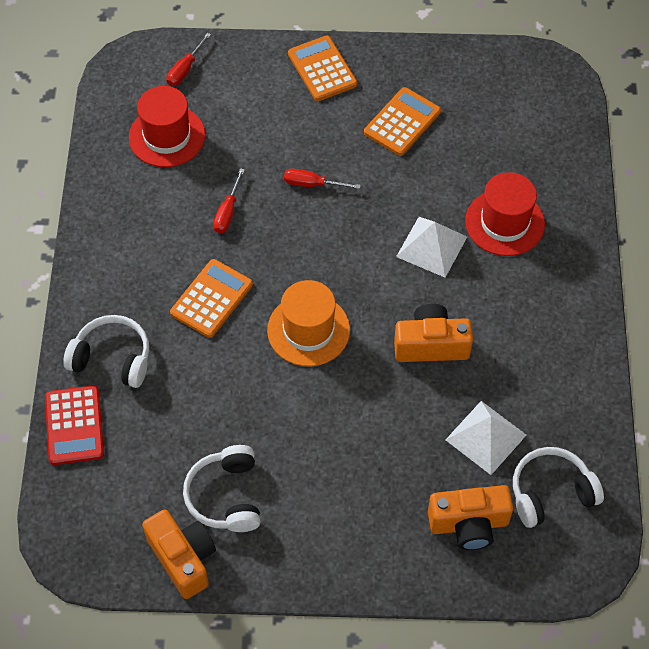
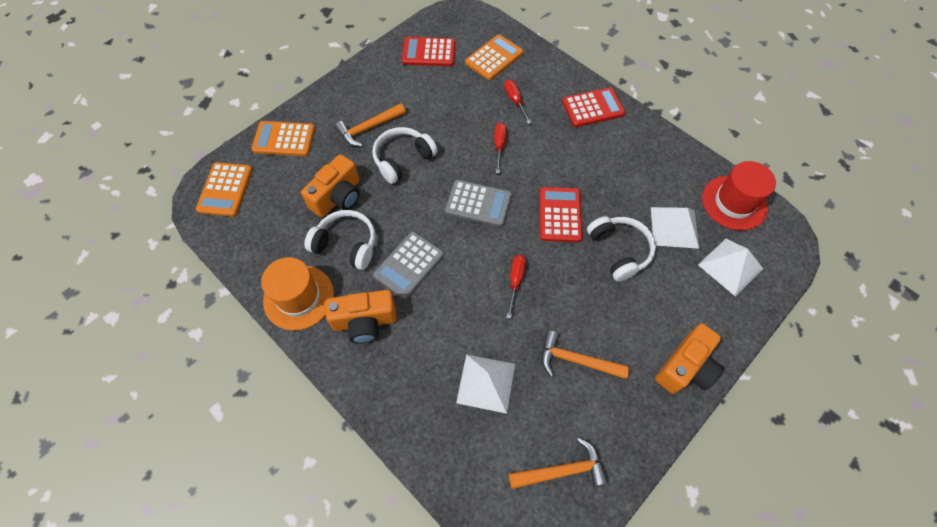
grey calculator: 0 -> 2
orange hammer: 0 -> 3
red calculator: 1 -> 3
red hat: 2 -> 1
white pyramid: 2 -> 3

